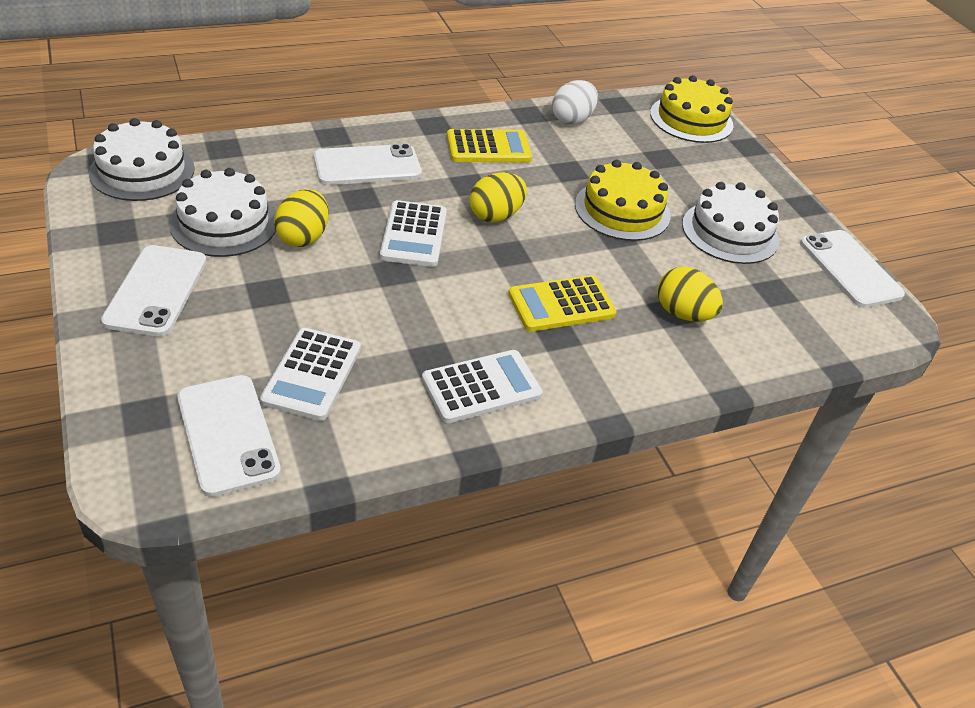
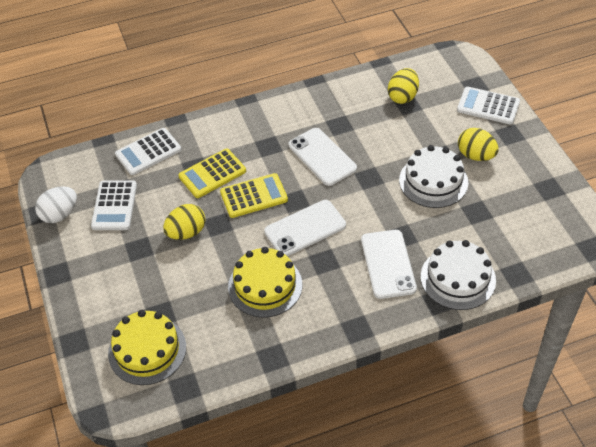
white cake: 3 -> 2
white phone: 4 -> 3

